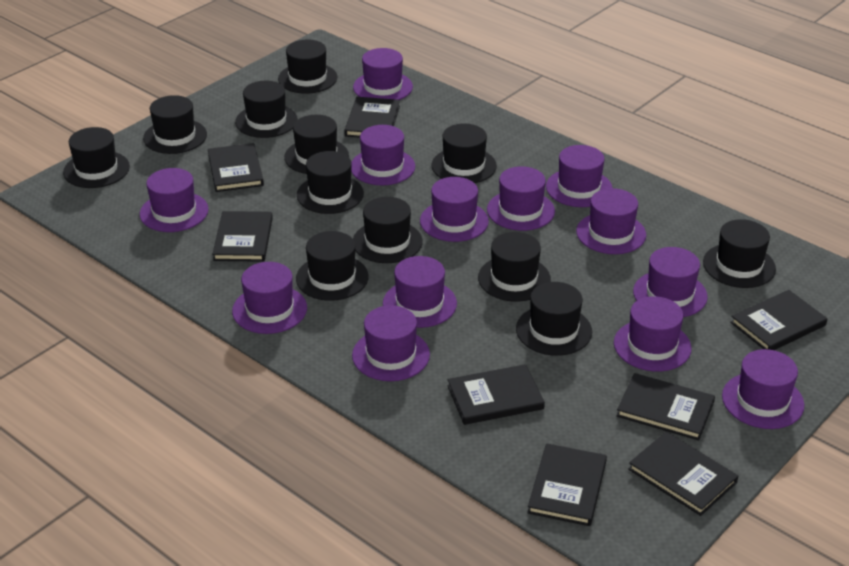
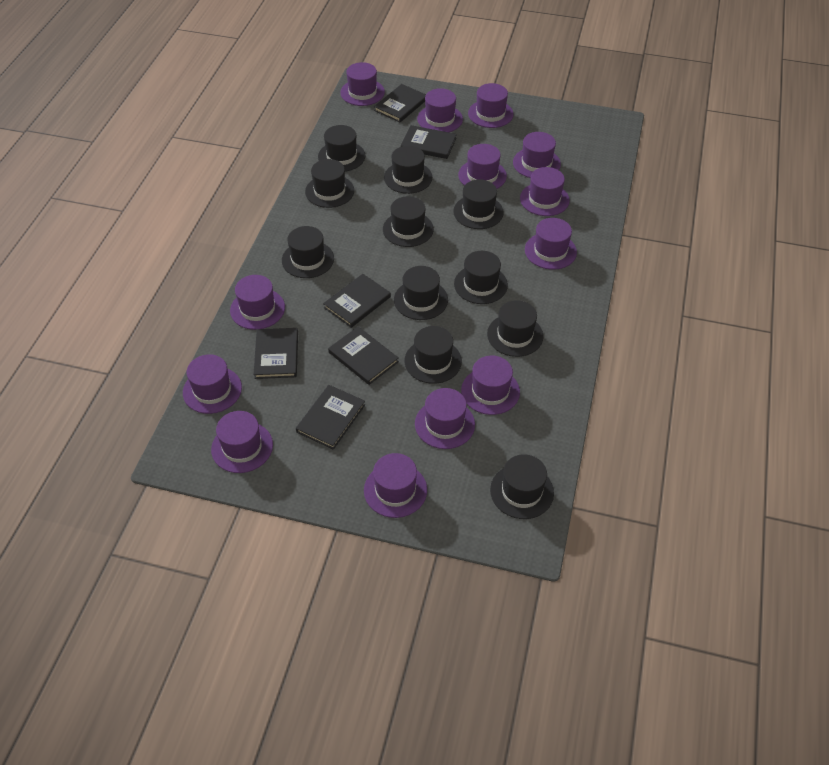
black book: 8 -> 6
black hat: 12 -> 11

